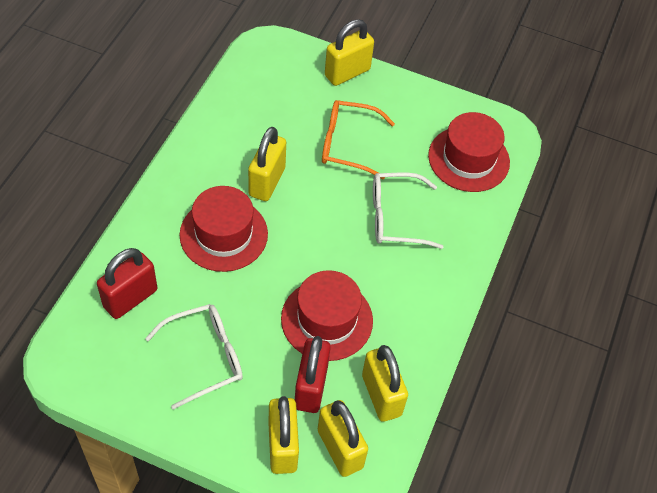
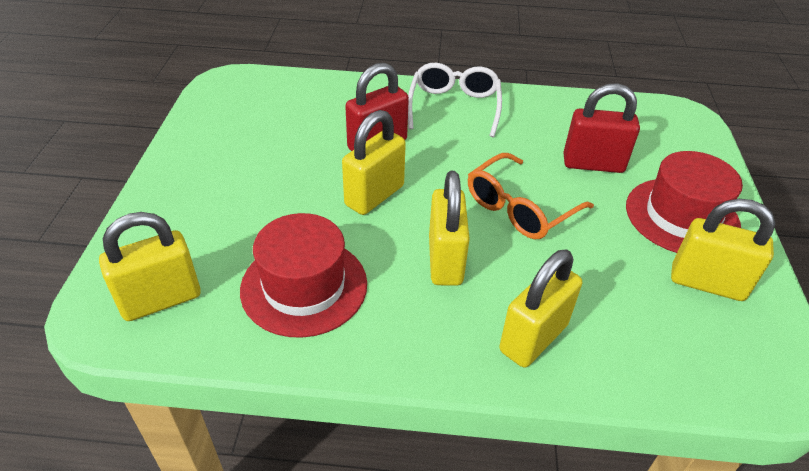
red hat: 3 -> 2
white glasses: 2 -> 1

